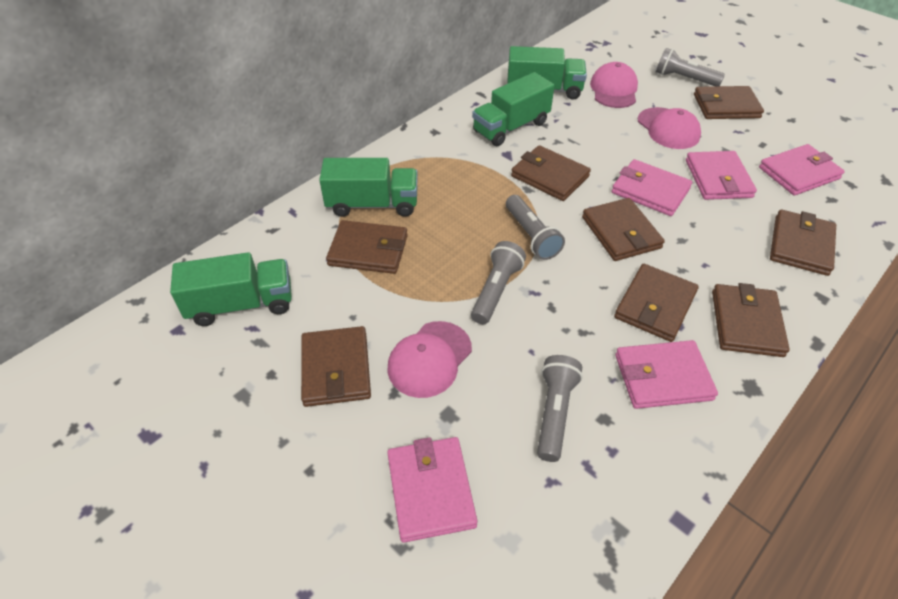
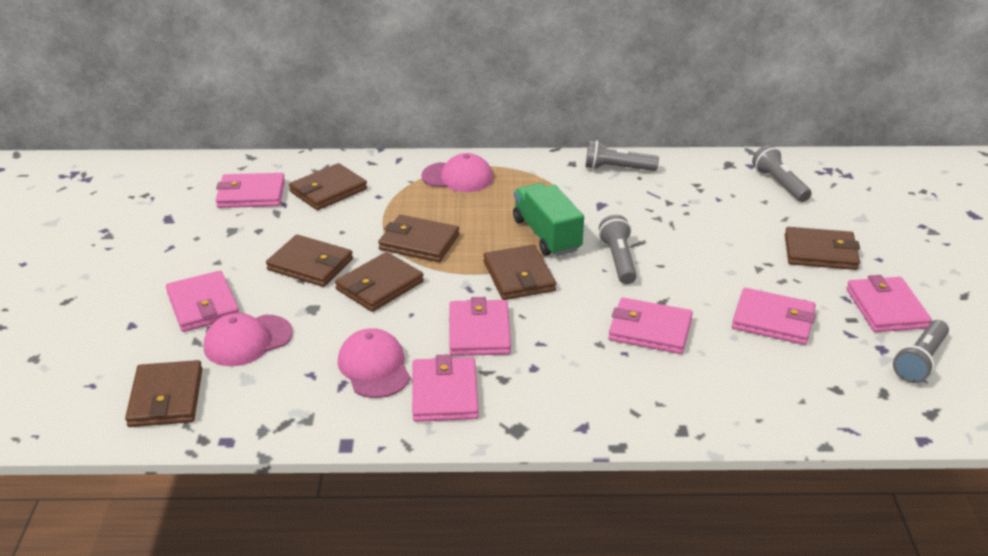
brown wallet: 8 -> 7
green truck: 4 -> 1
pink wallet: 5 -> 7

